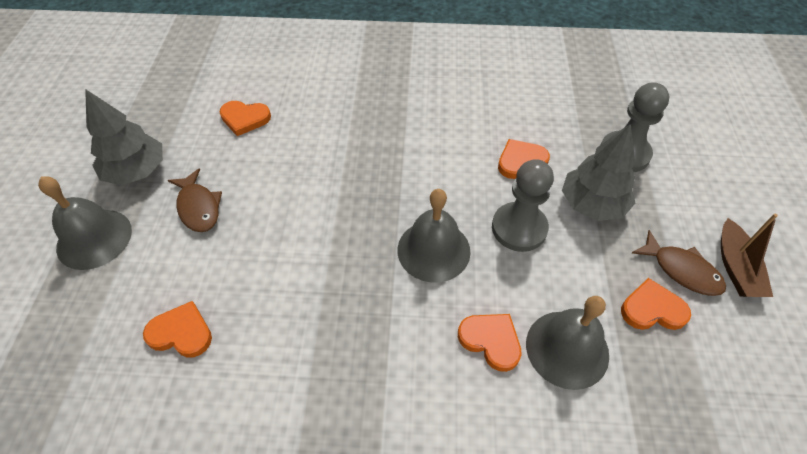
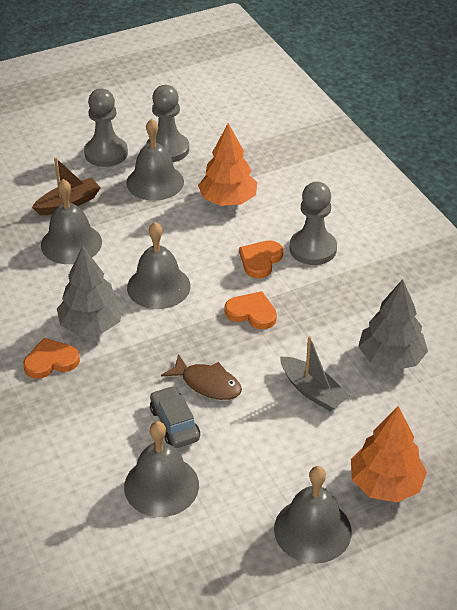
brown fish: 2 -> 1
grey bell: 3 -> 5
grey boat: 0 -> 1
grey car: 0 -> 1
grey pawn: 2 -> 3
orange heart: 5 -> 3
orange tree: 0 -> 2

